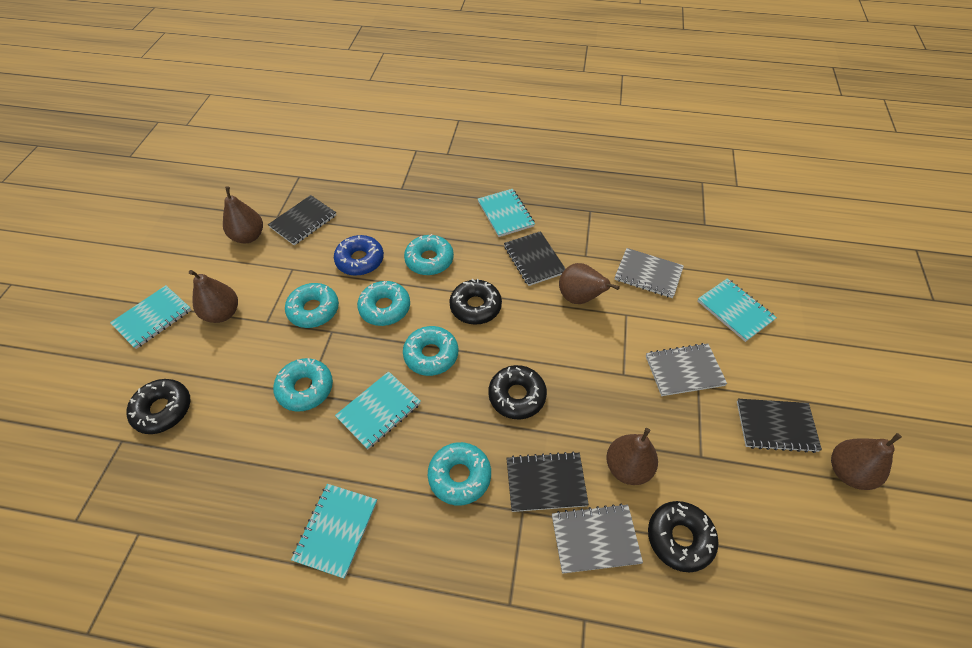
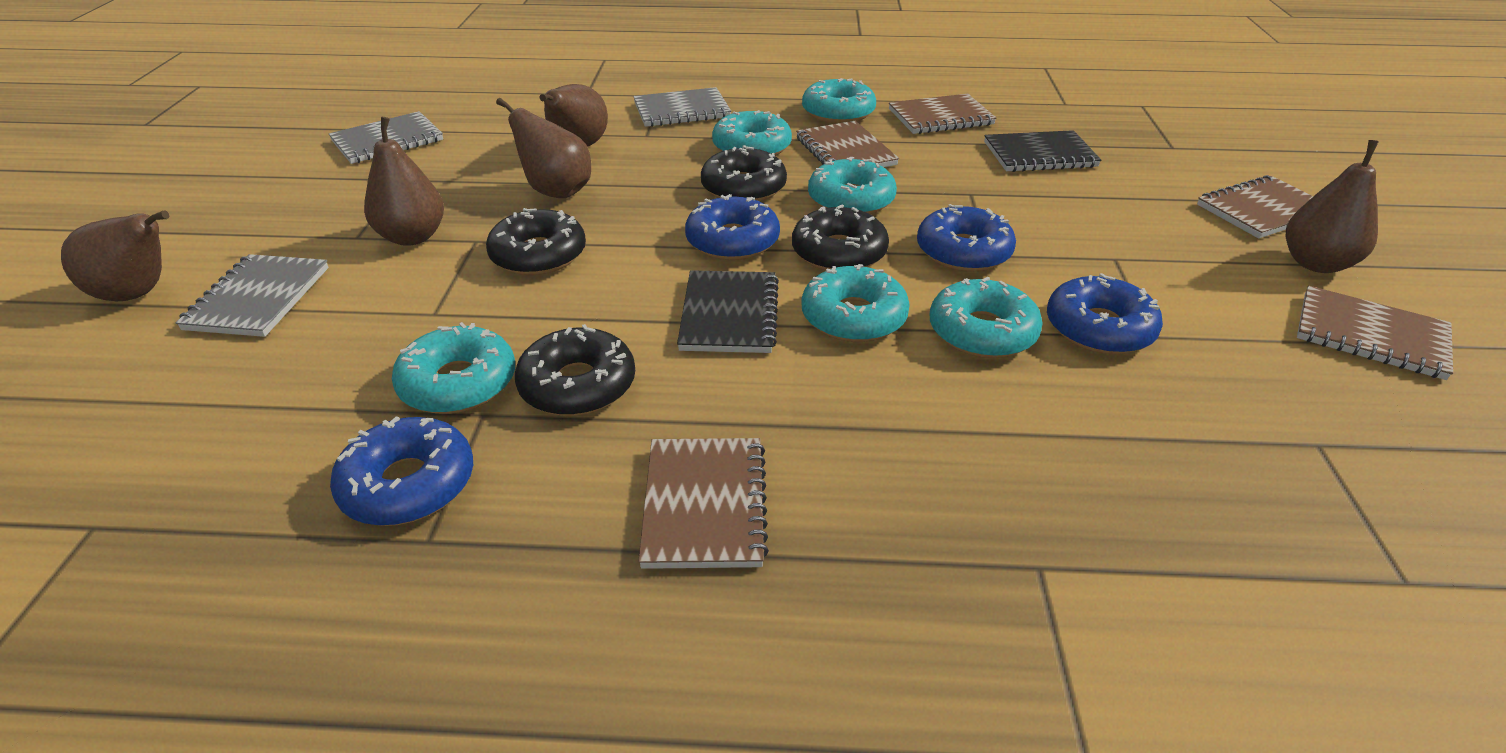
black notebook: 4 -> 2
blue donut: 1 -> 4
brown notebook: 0 -> 5
turquoise notebook: 5 -> 0

